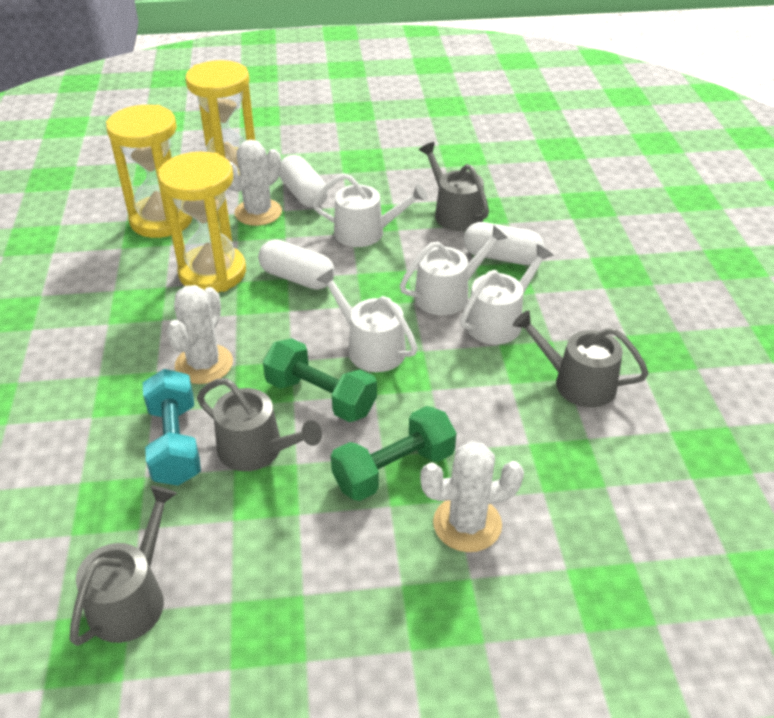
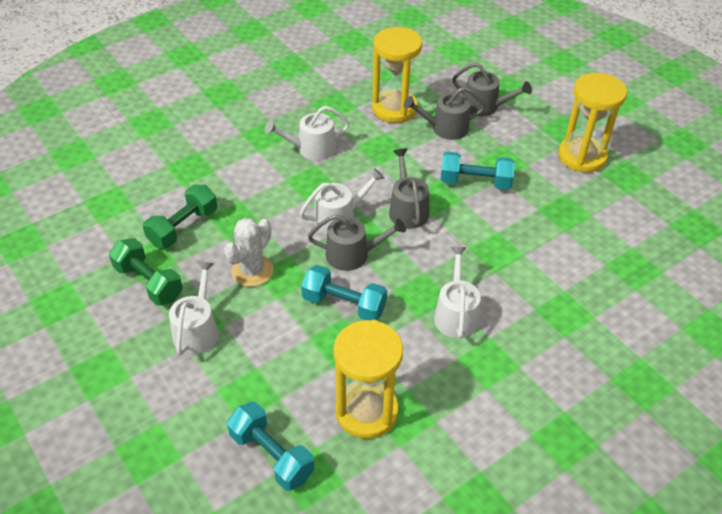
turquoise dumbbell: 1 -> 3
white cactus: 3 -> 1
white capsule: 3 -> 0

